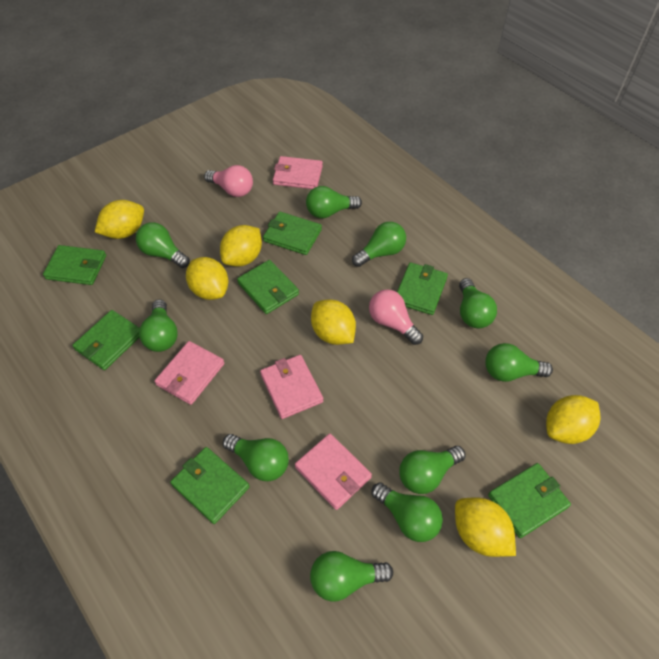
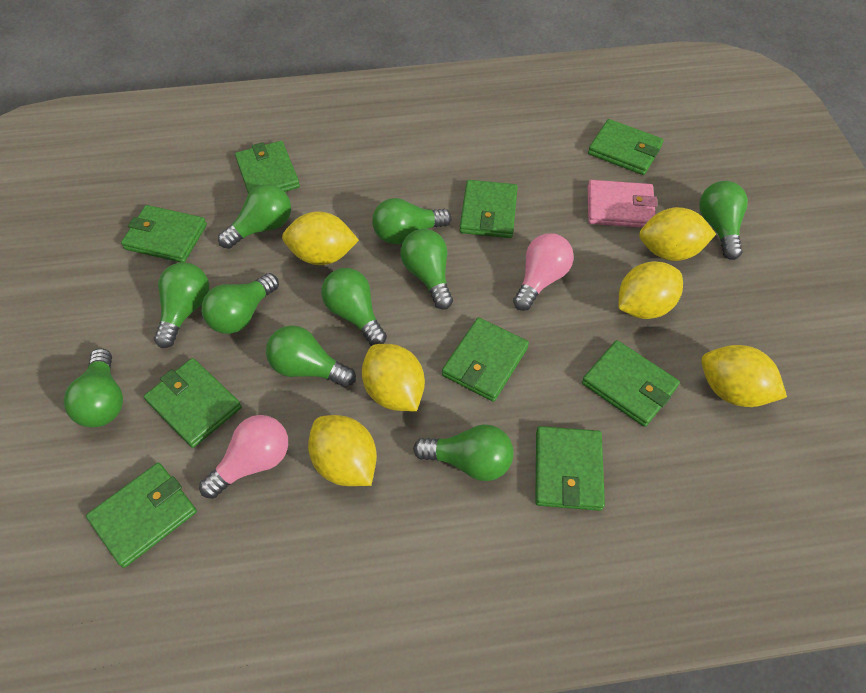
green wallet: 7 -> 9
pink wallet: 4 -> 1

